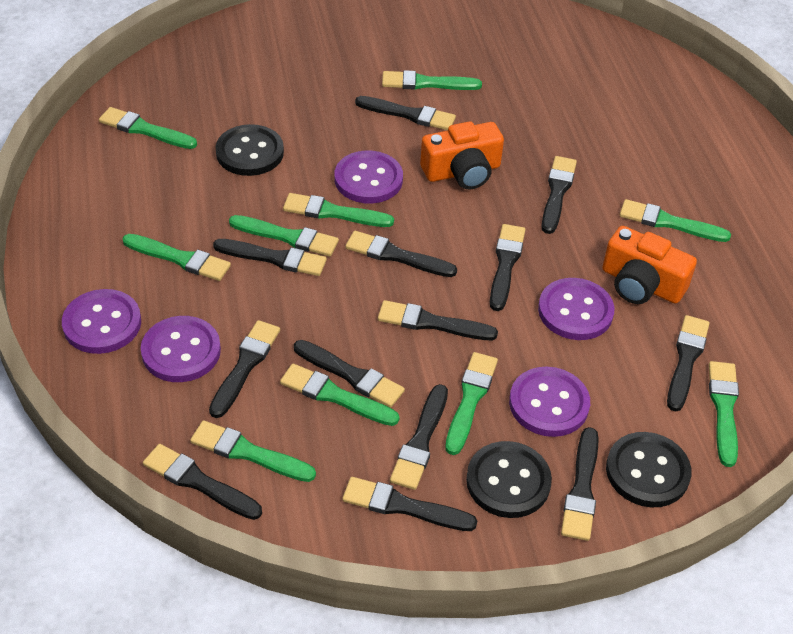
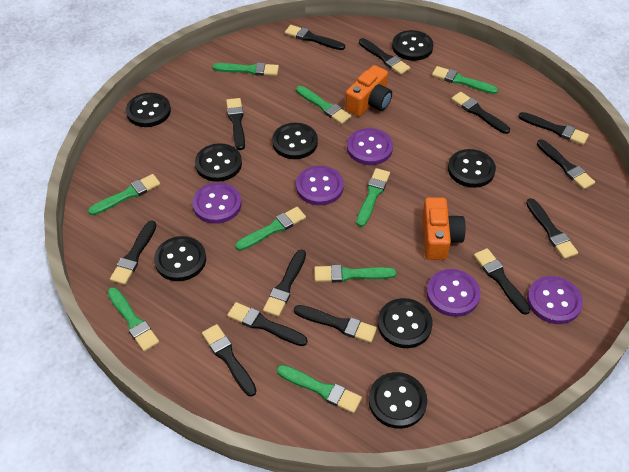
black button: 3 -> 8
green brush: 10 -> 9

